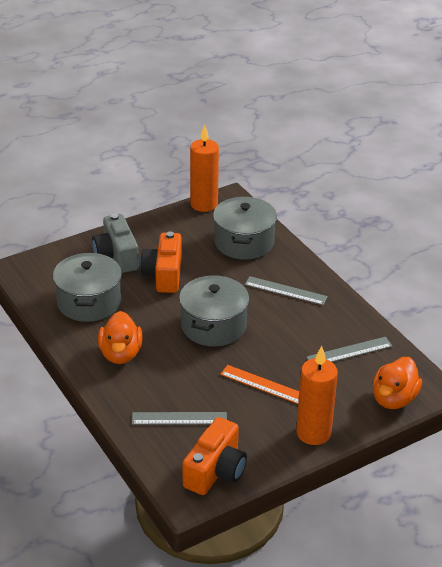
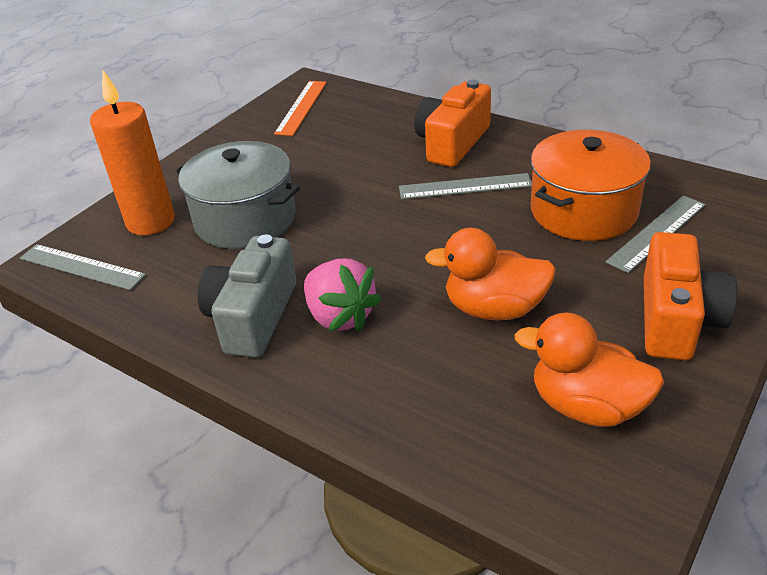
grey pot: 3 -> 1
orange candle: 2 -> 1
orange pot: 0 -> 1
pink strawberry: 0 -> 1

